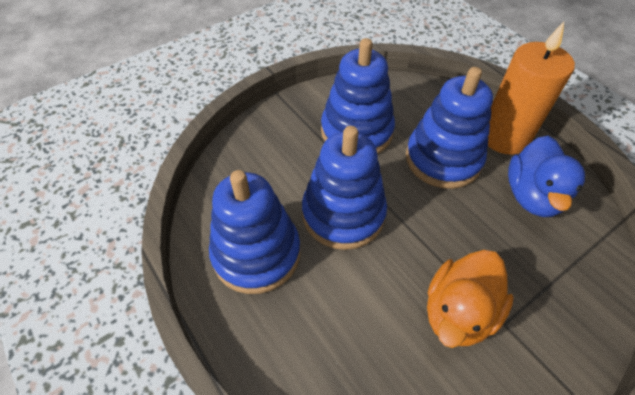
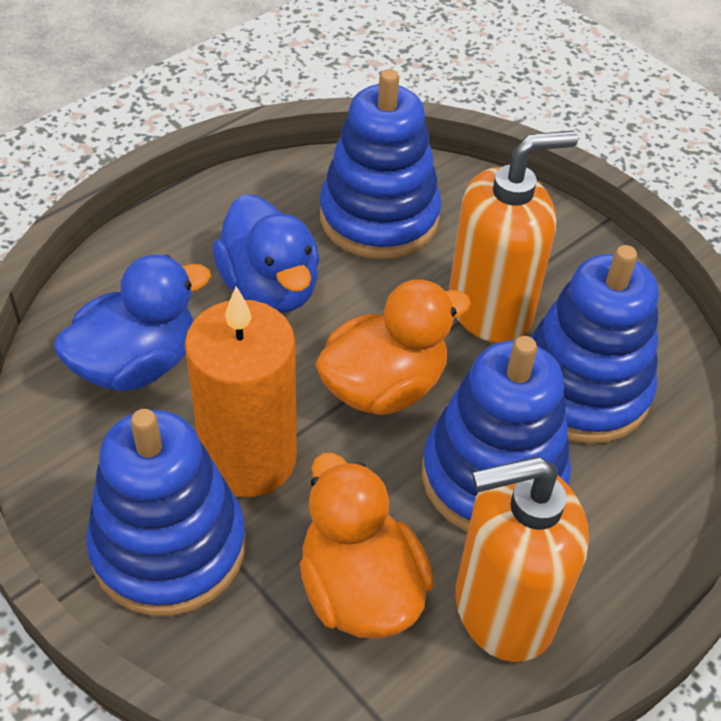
blue duck: 1 -> 2
orange duck: 1 -> 2
orange soap dispenser: 0 -> 2

